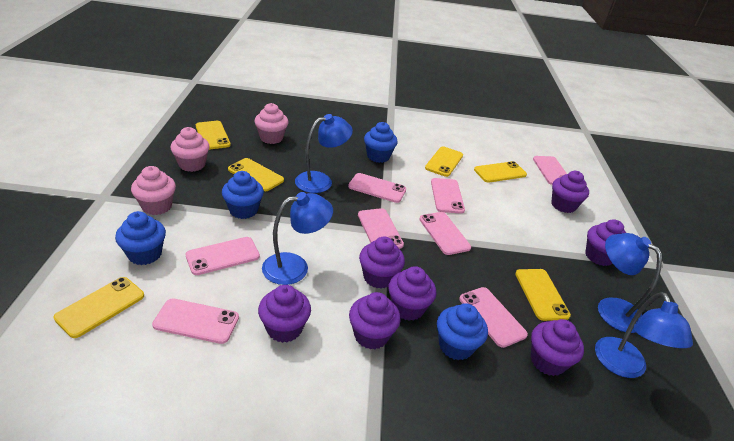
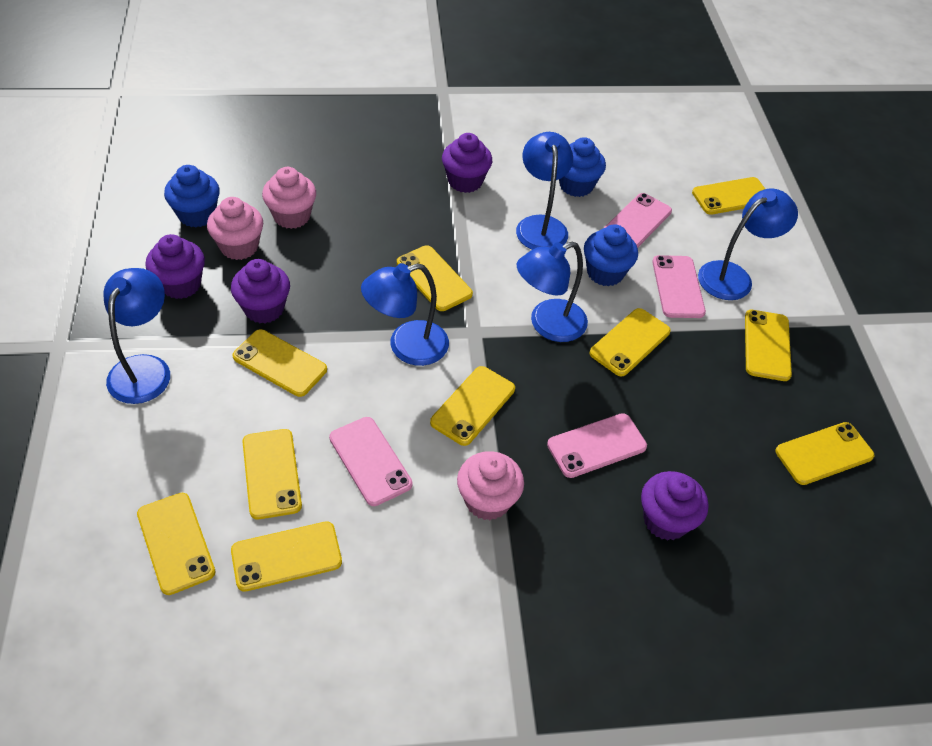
blue cupcake: 4 -> 3
blue lamp: 4 -> 5
pink phone: 8 -> 4
purple cupcake: 7 -> 4
yellow phone: 6 -> 10

